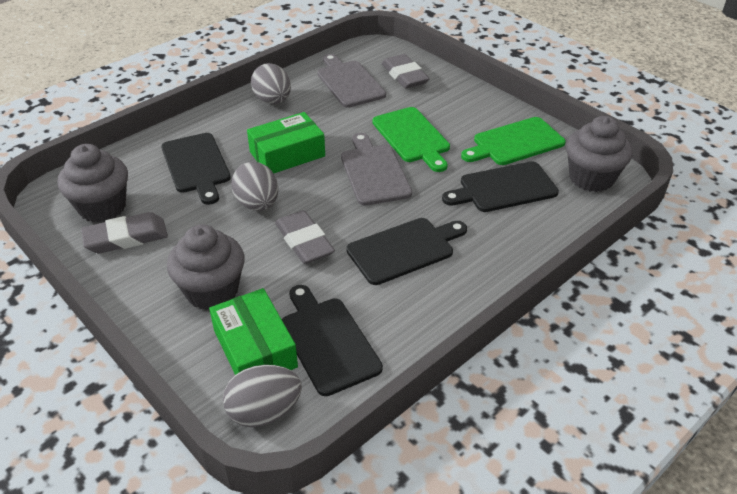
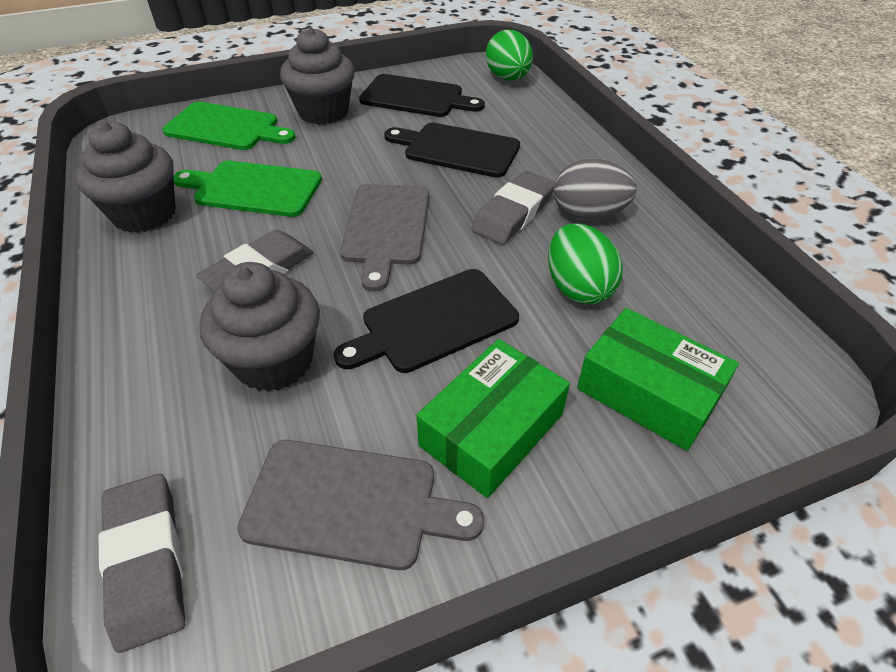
black cutting board: 4 -> 3
green egg: 0 -> 2
grey egg: 3 -> 1

